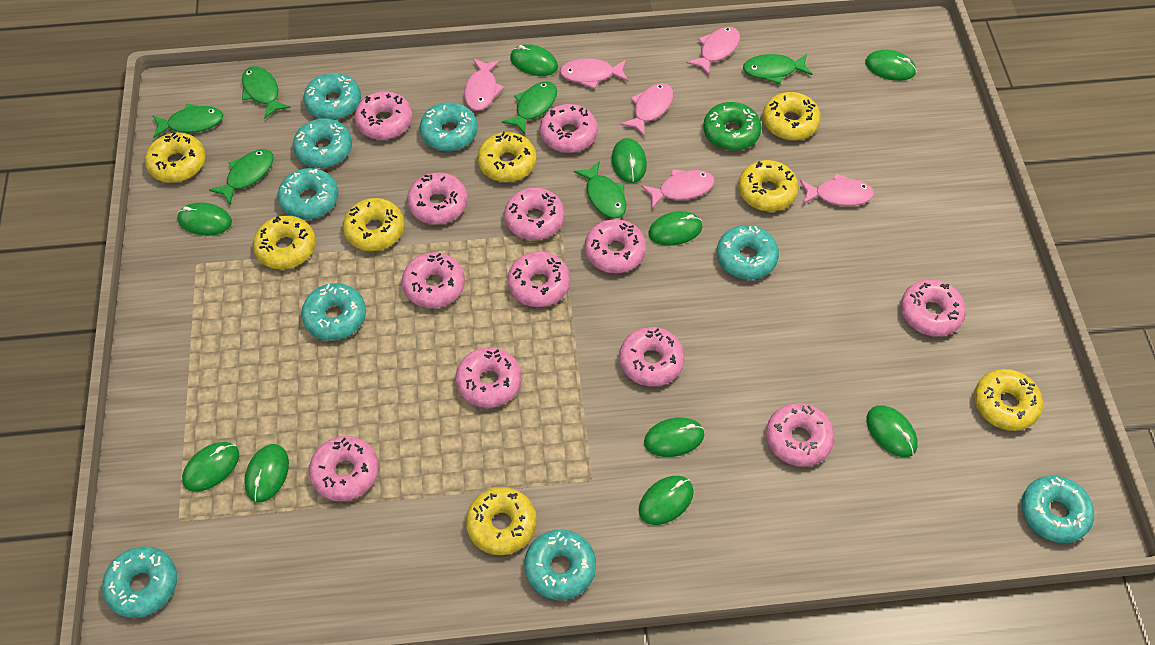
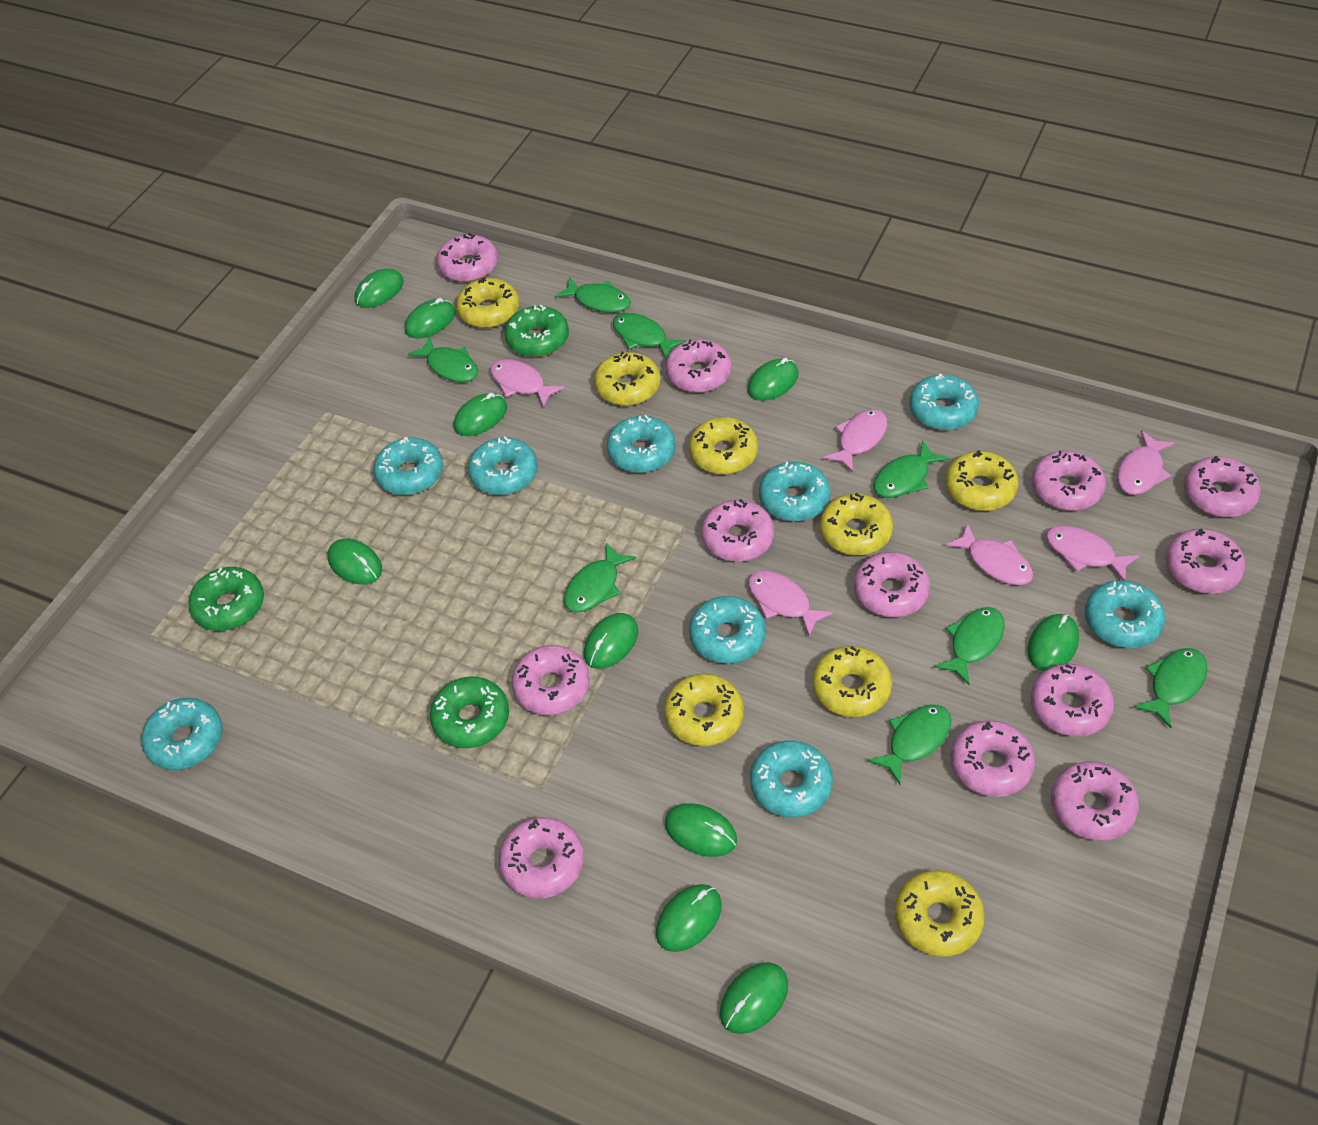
green donut: 1 -> 3
green fish: 6 -> 8

